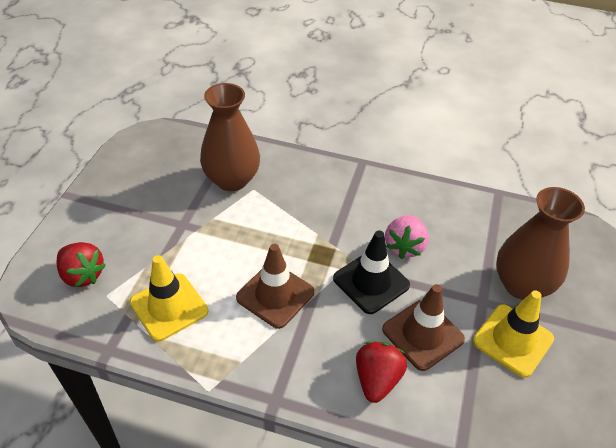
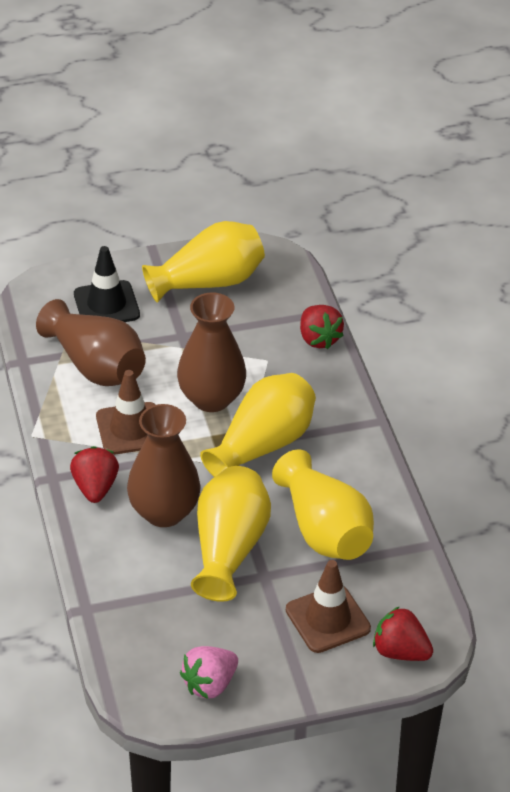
brown vase: 2 -> 3
red strawberry: 2 -> 3
yellow traffic cone: 2 -> 0
yellow vase: 0 -> 4

